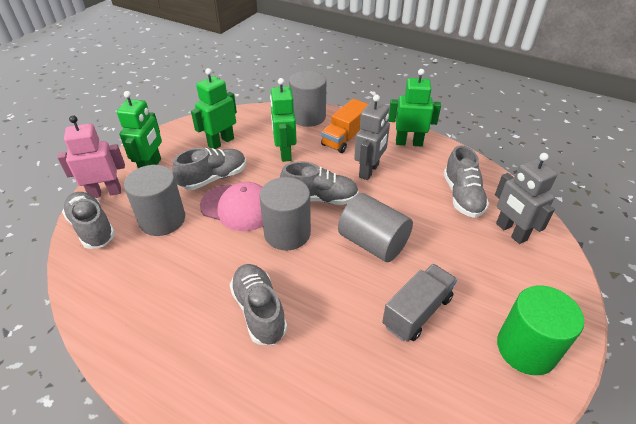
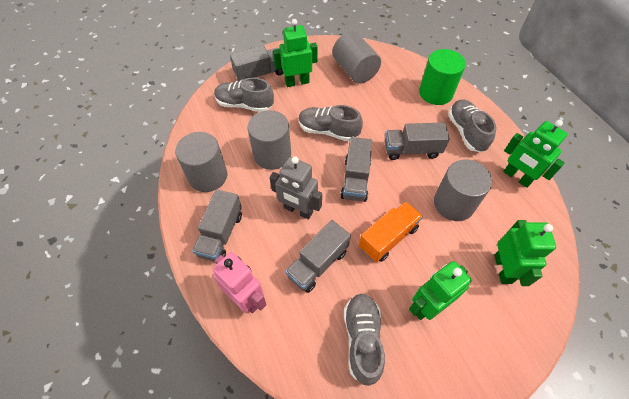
grey robot: 2 -> 1
grey shoe: 5 -> 4
grey truck: 1 -> 5
pink cap: 1 -> 0

